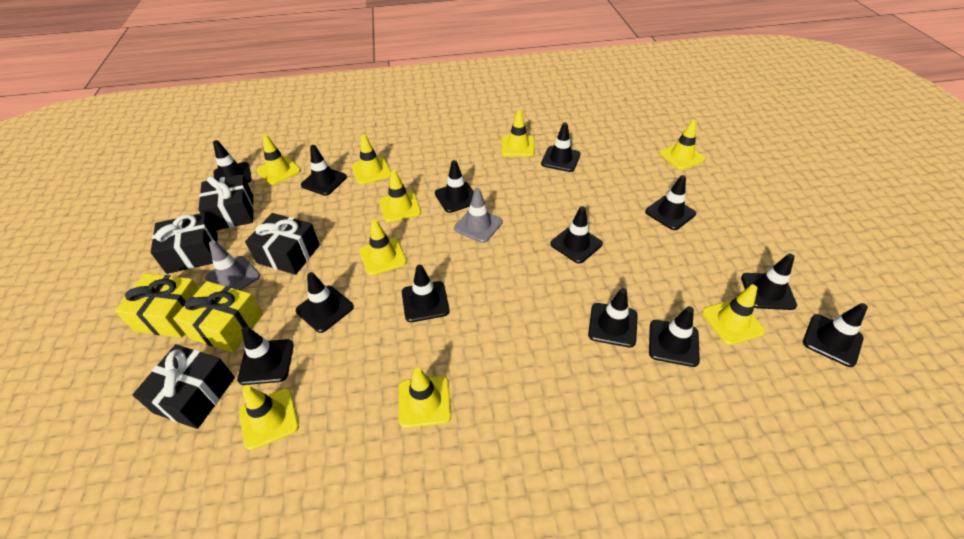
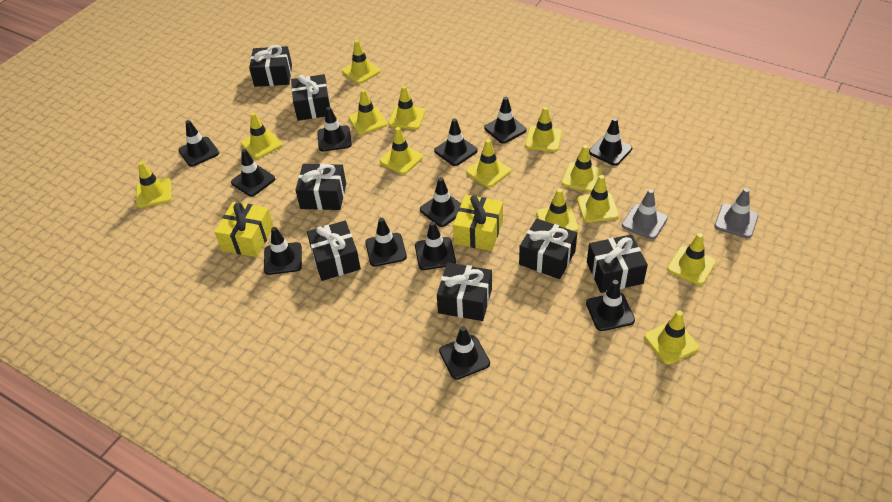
black gift: 4 -> 7
black traffic cone: 13 -> 12
yellow traffic cone: 9 -> 13

